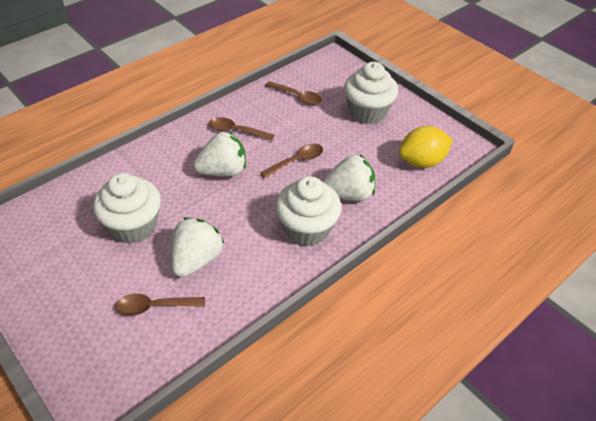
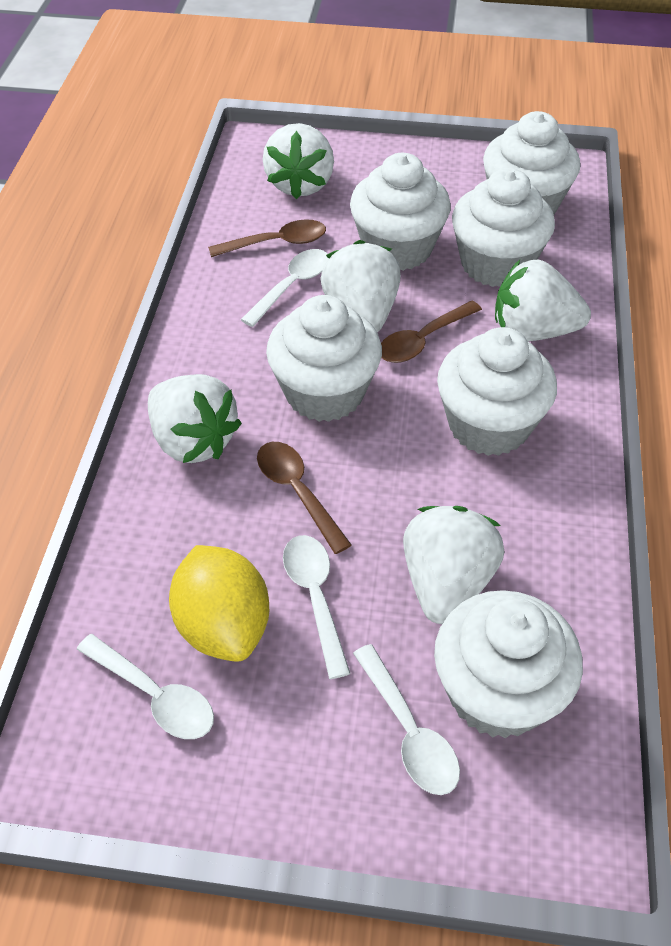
brown spoon: 4 -> 3
white cupcake: 3 -> 6
white spoon: 0 -> 4
white strawberry: 3 -> 5

